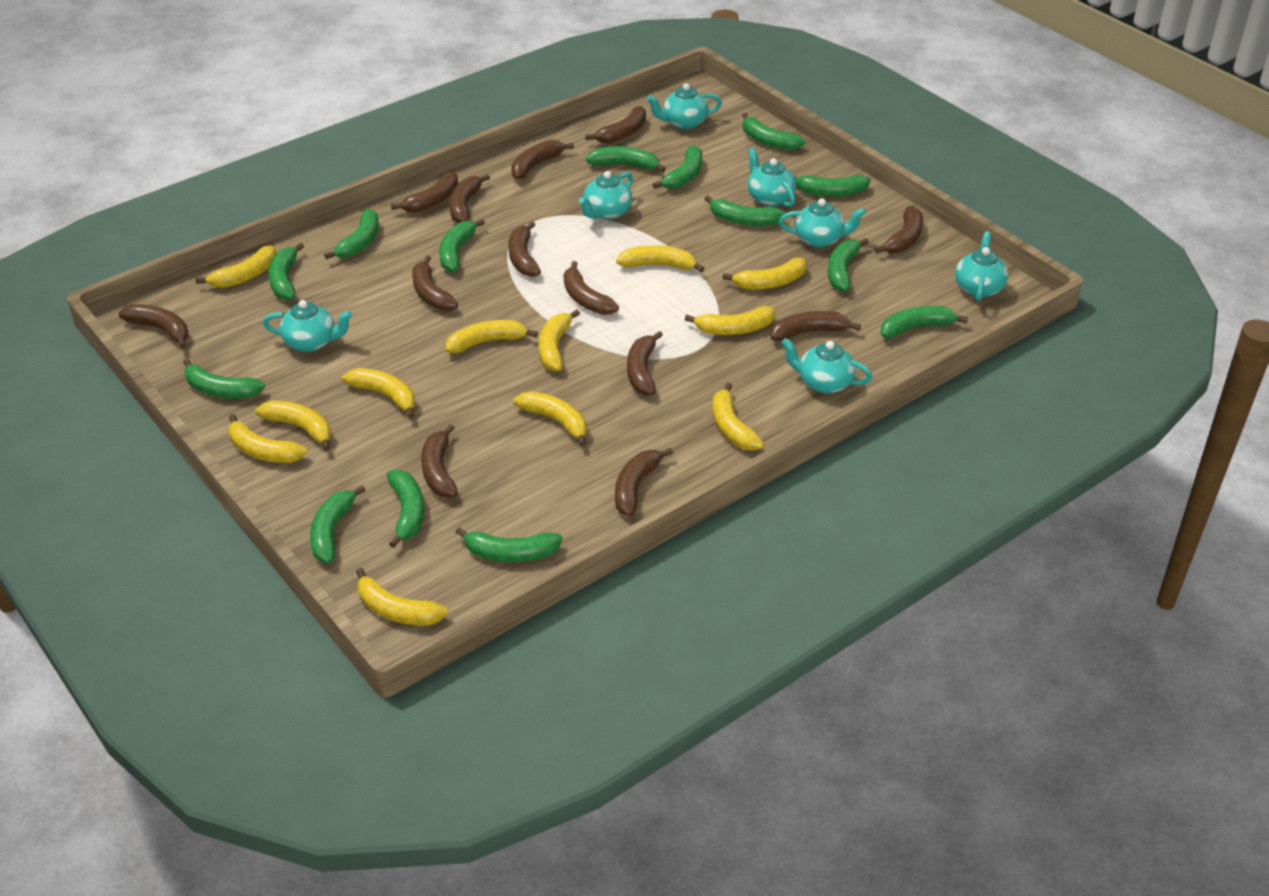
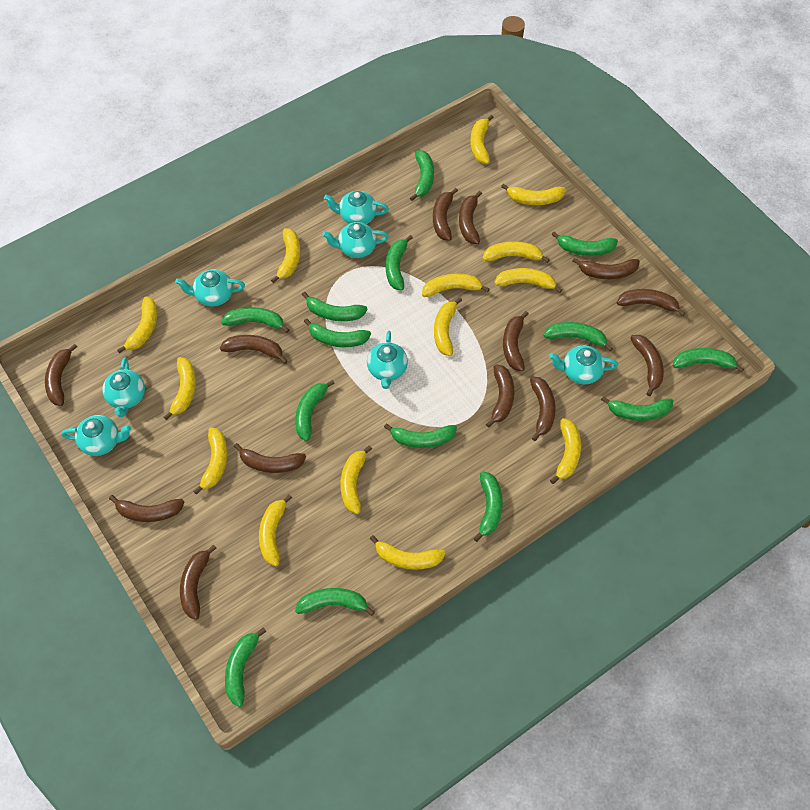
yellow banana: 12 -> 14

